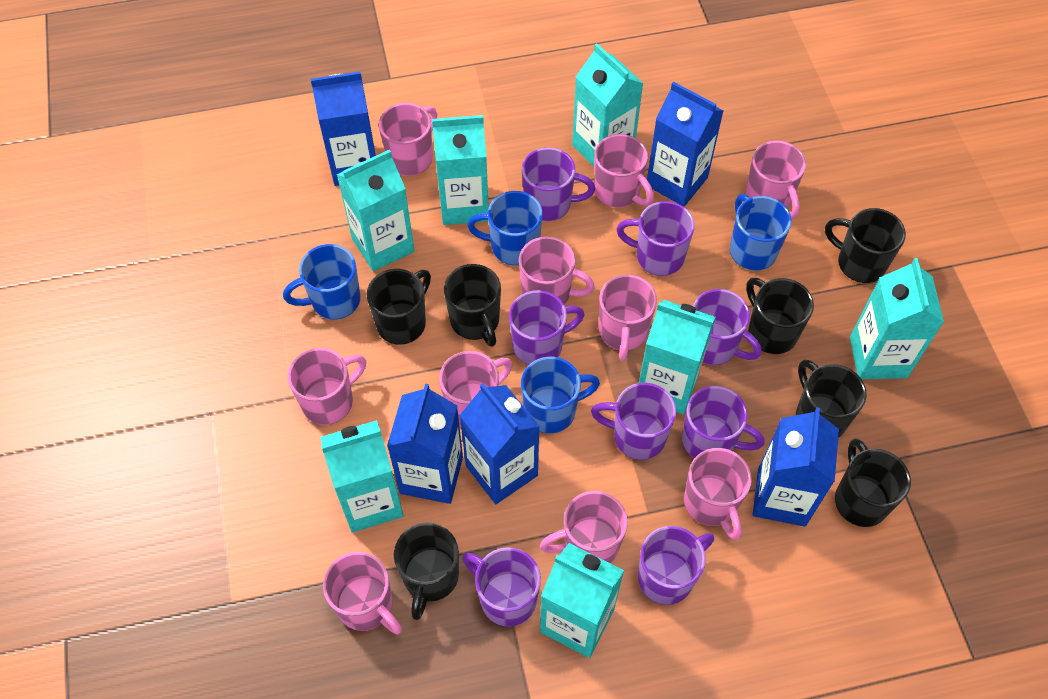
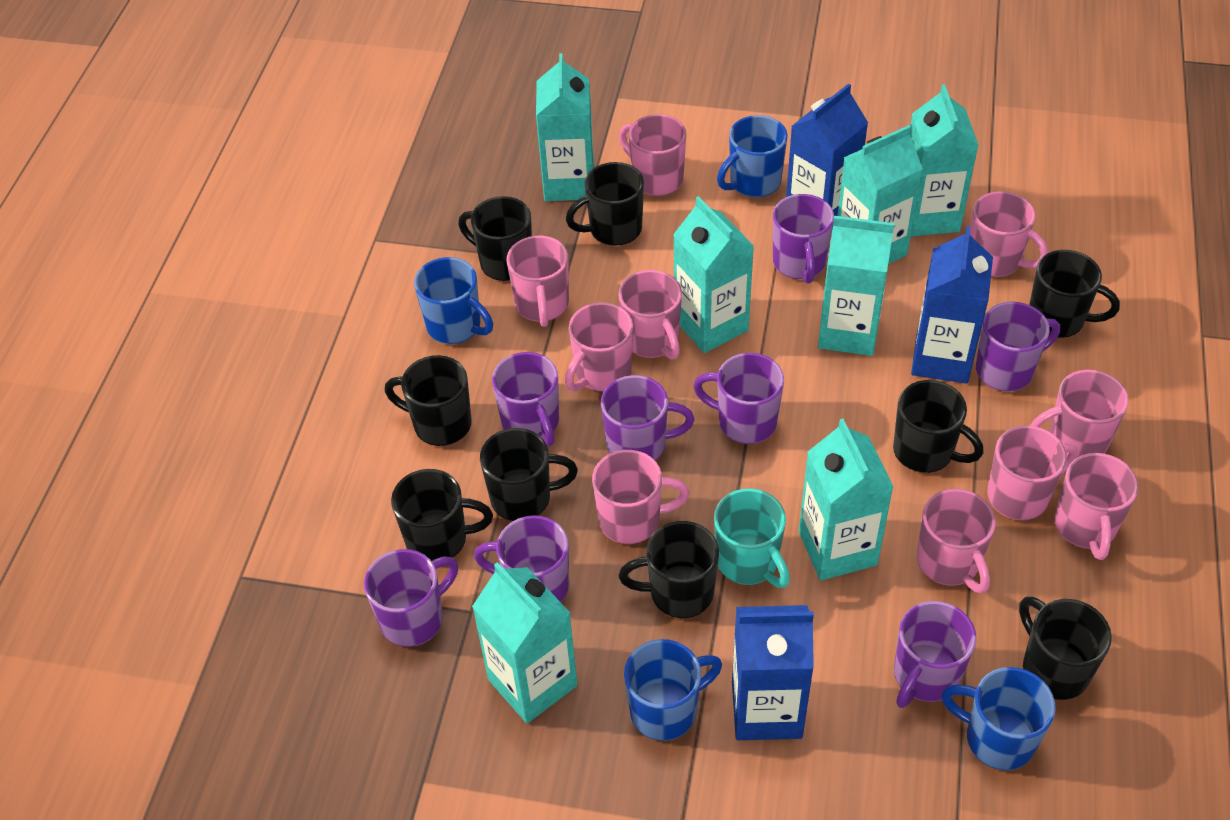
black mug: 7 -> 9
blue carton: 5 -> 3
turquoise mug: 0 -> 1

